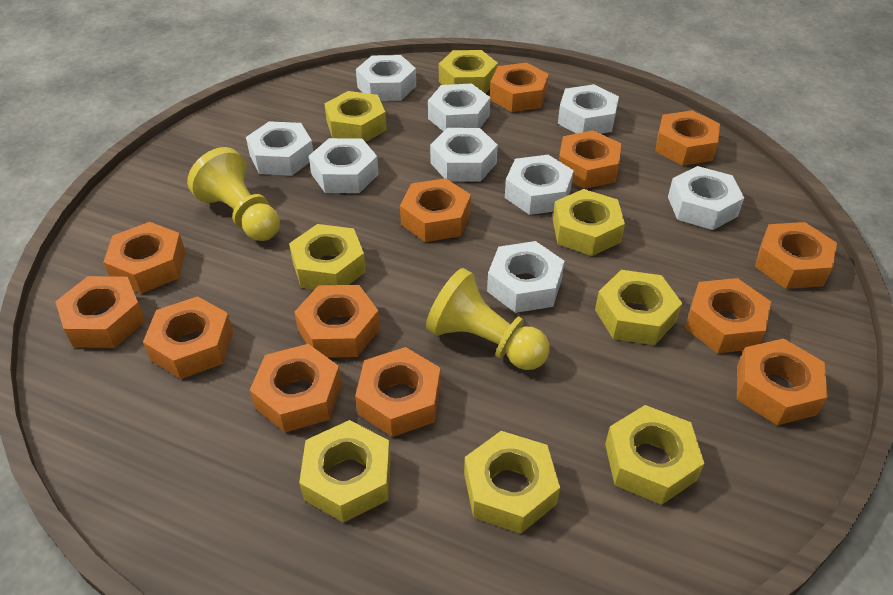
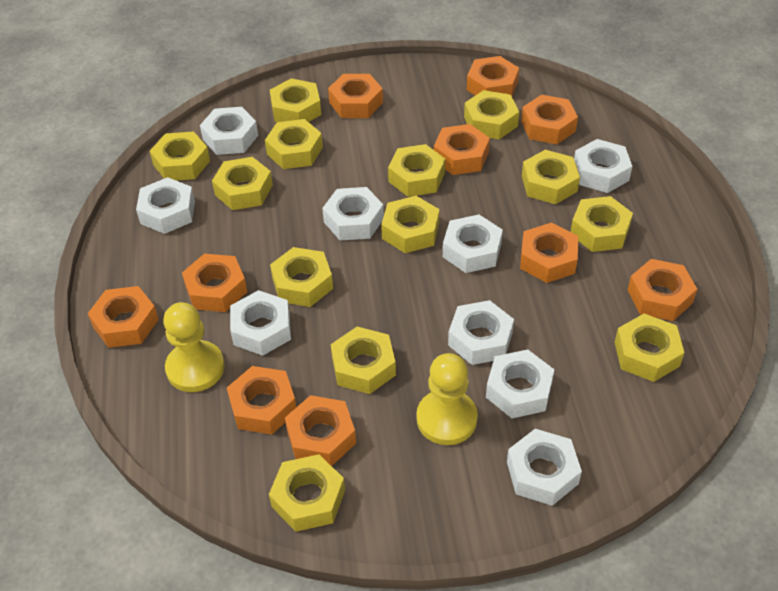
orange nut: 13 -> 10
yellow nut: 8 -> 13

